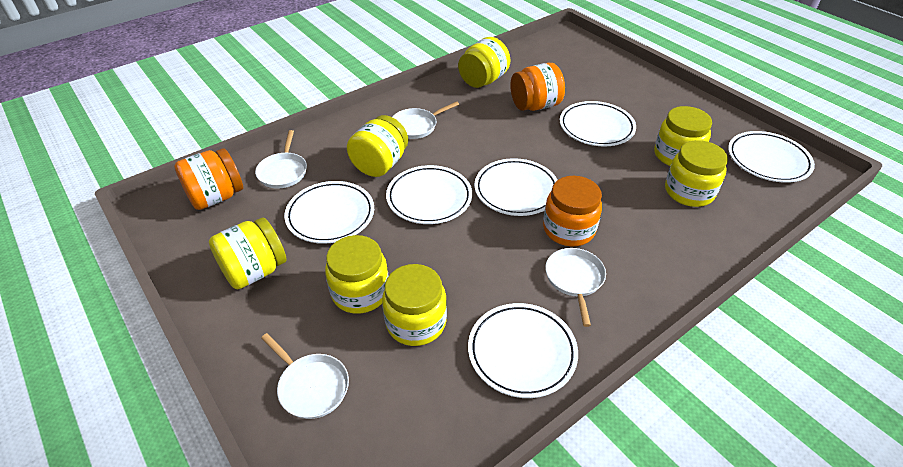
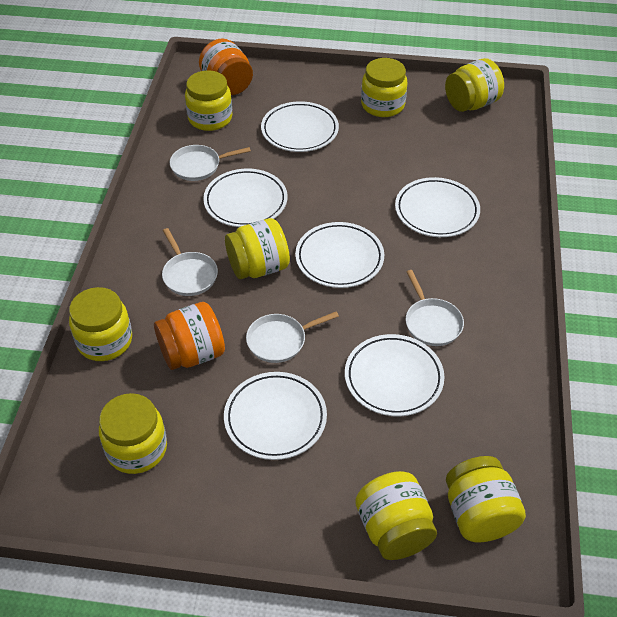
orange jar: 3 -> 2
yellow jar: 7 -> 8

